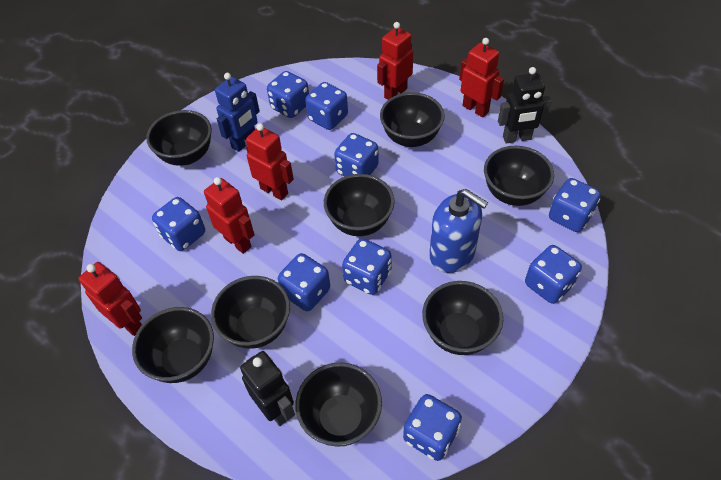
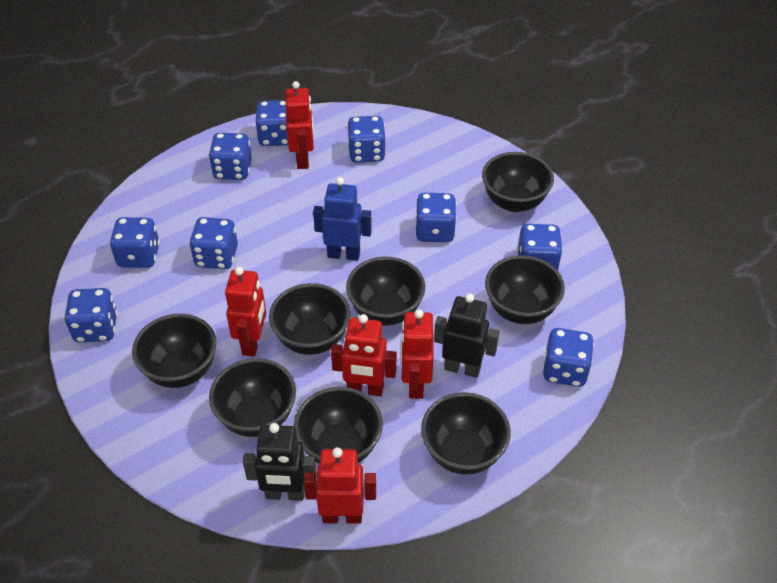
blue soap dispenser: 1 -> 0

